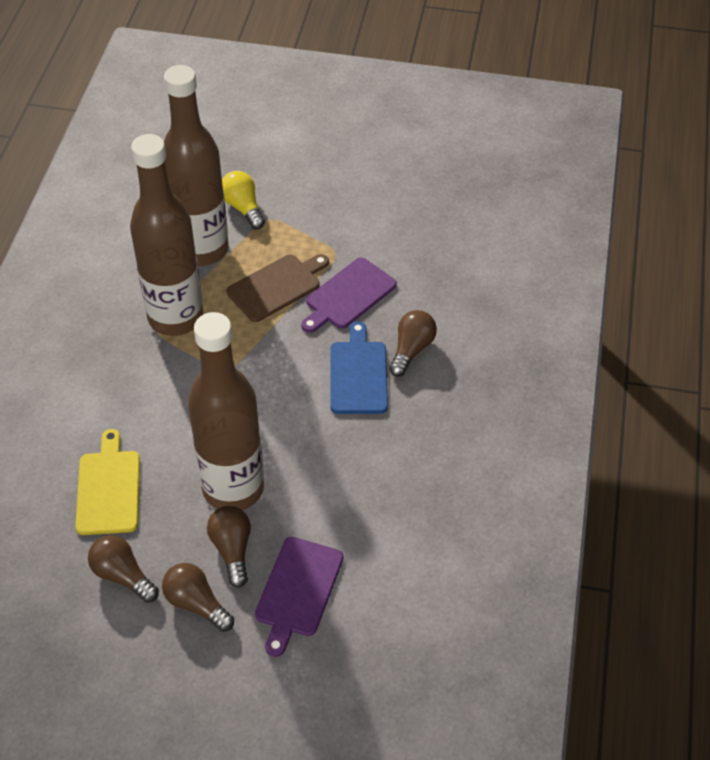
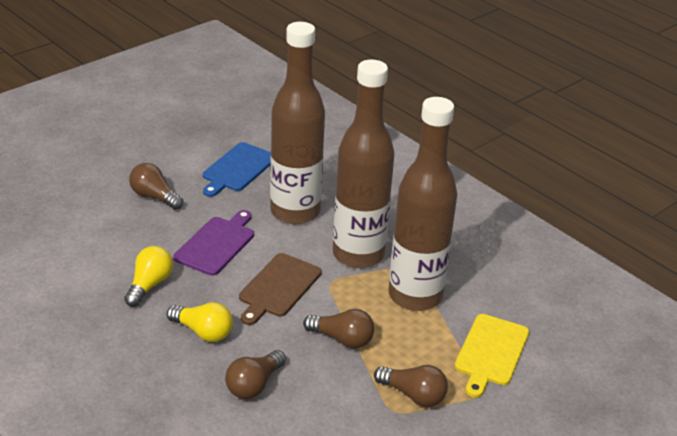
purple cutting board: 2 -> 1
yellow light bulb: 1 -> 2

